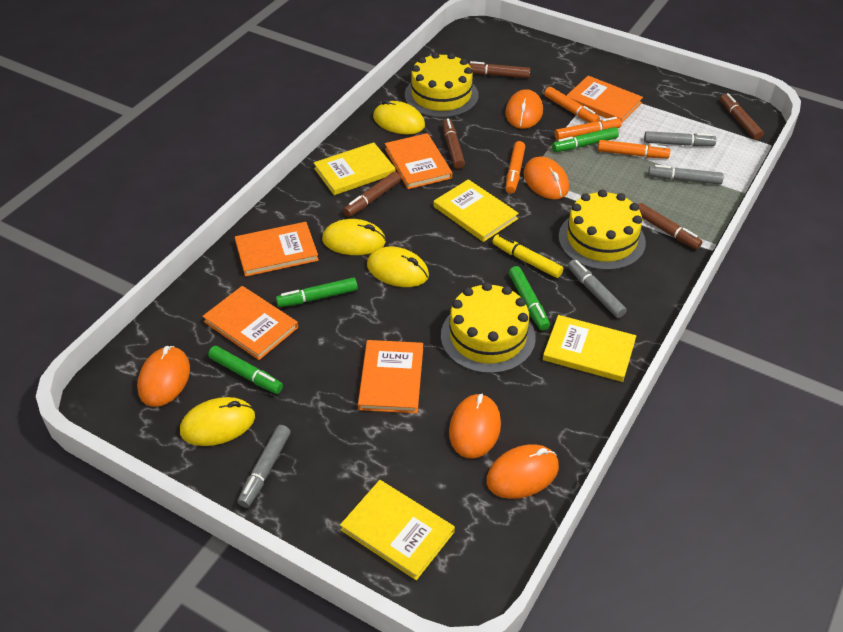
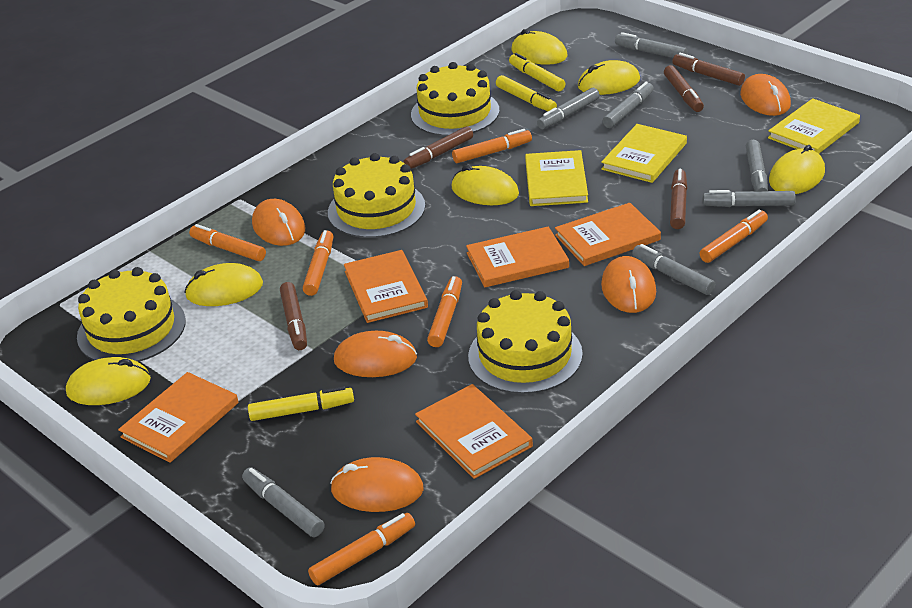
green marker: 4 -> 0
grey marker: 4 -> 7
orange marker: 4 -> 6
yellow book: 4 -> 3
yellow cake: 3 -> 4
yellow marker: 1 -> 3
yellow mouse: 4 -> 6

